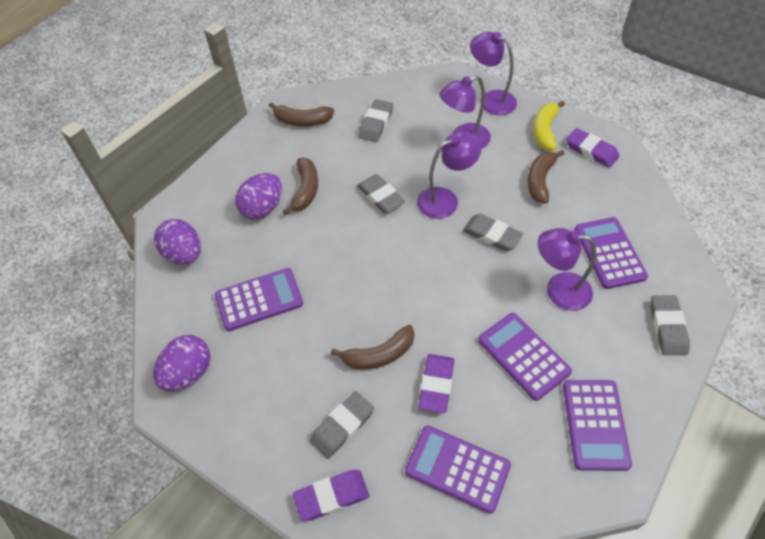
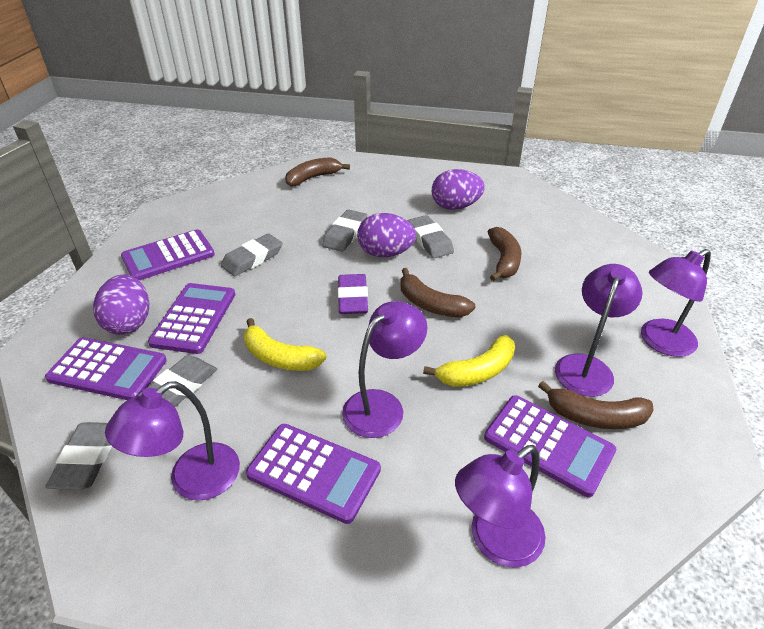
purple eraser: 3 -> 1
purple lamp: 4 -> 5
yellow banana: 1 -> 2

